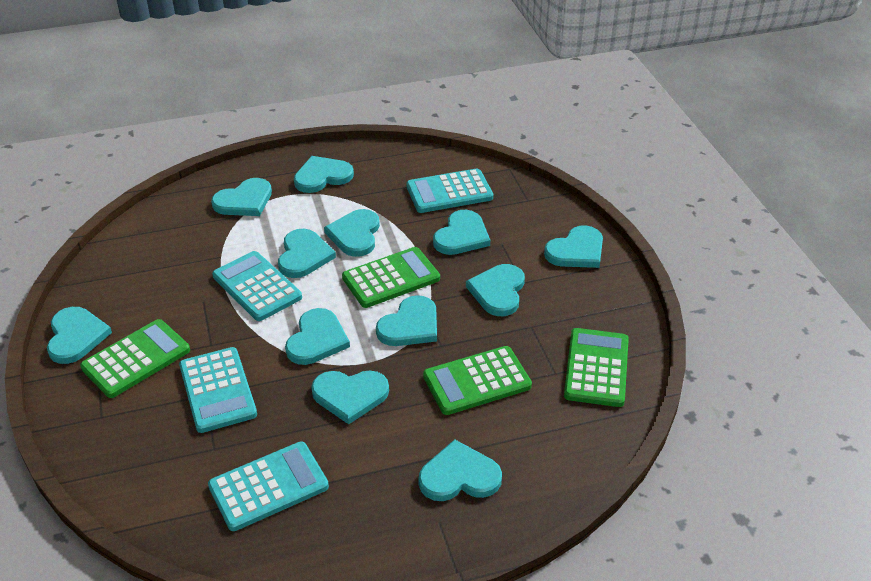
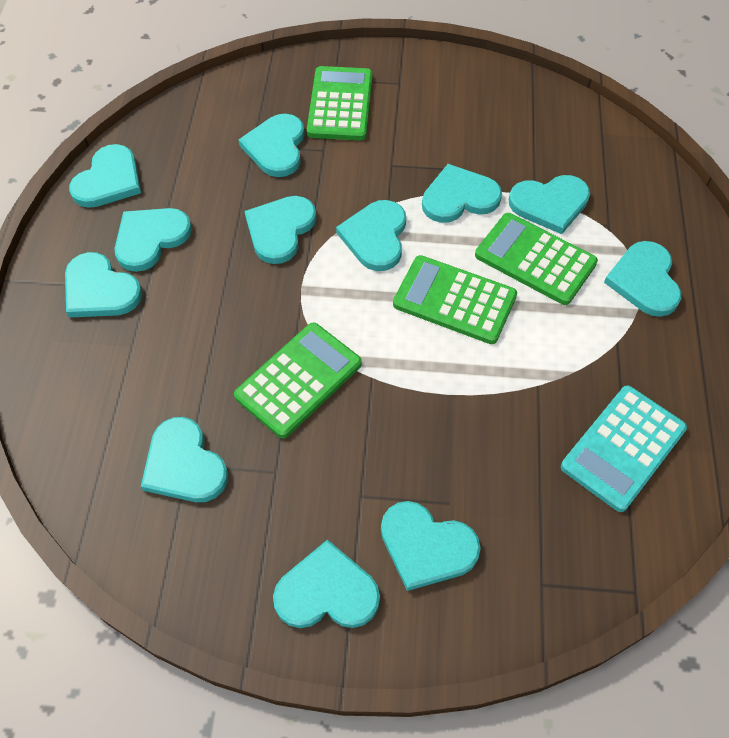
turquoise calculator: 4 -> 1

